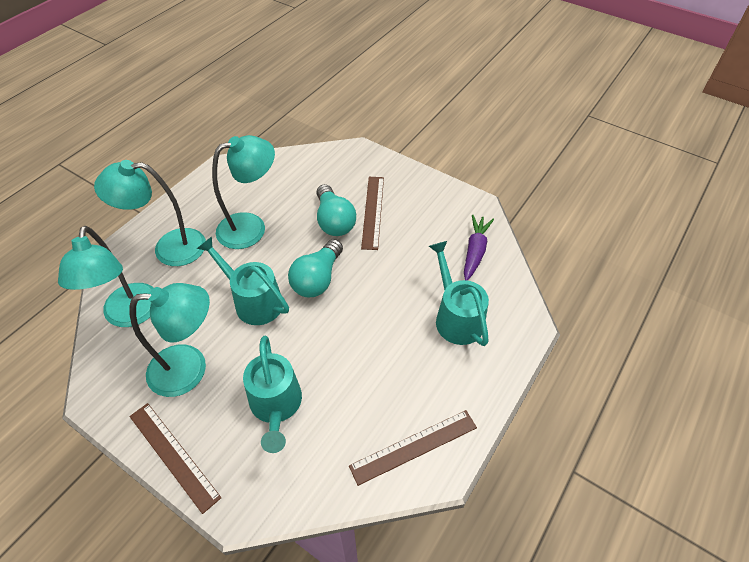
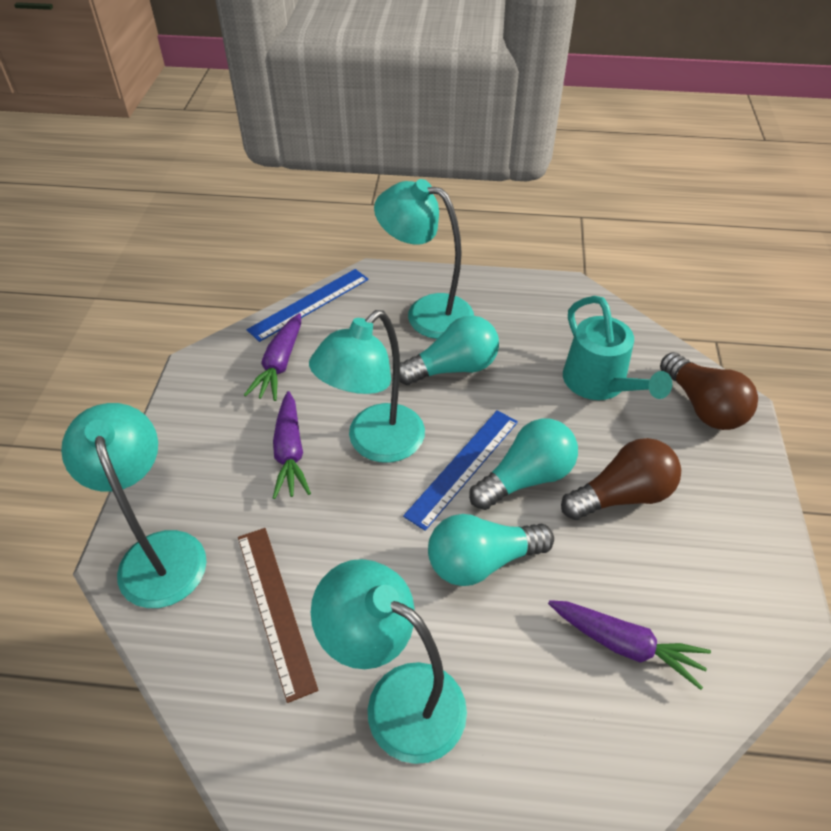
blue ruler: 0 -> 2
brown light bulb: 0 -> 2
brown ruler: 3 -> 1
purple carrot: 1 -> 3
turquoise light bulb: 2 -> 3
turquoise watering can: 3 -> 1

